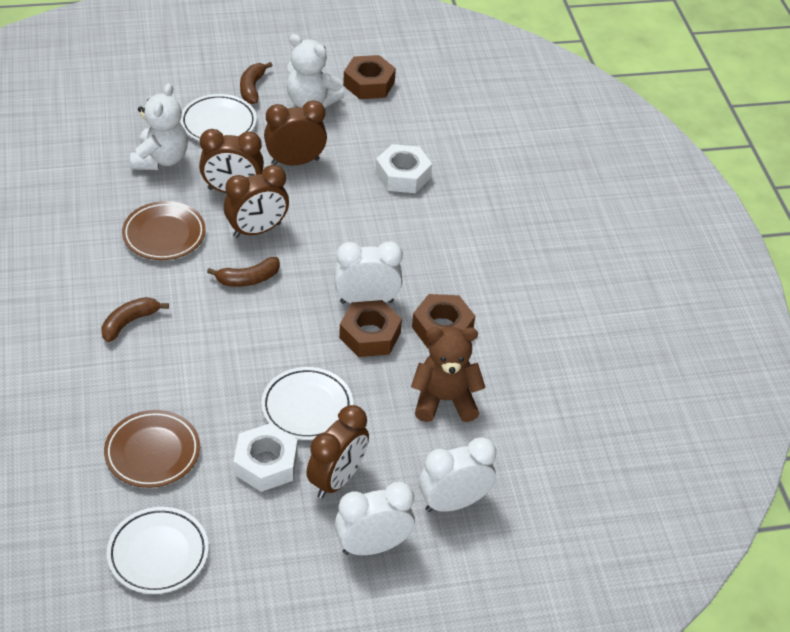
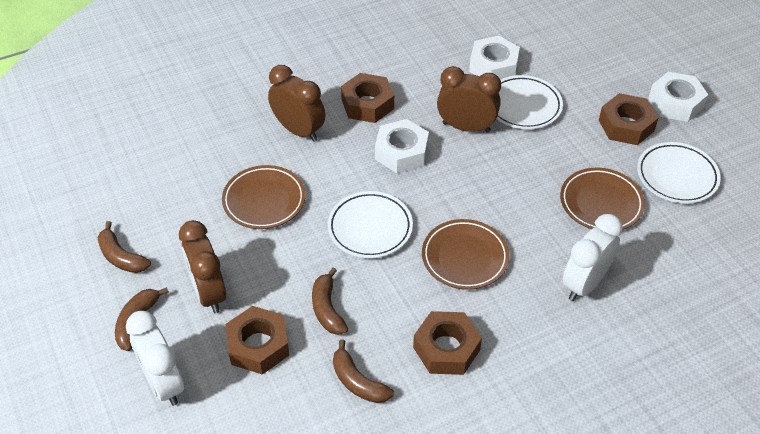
brown banana: 3 -> 4
brown clock: 4 -> 3
brown nut: 3 -> 4
brown plate: 2 -> 3
brown teddy bear: 1 -> 0
white clock: 3 -> 2
white nut: 2 -> 3
white teddy bear: 2 -> 0

